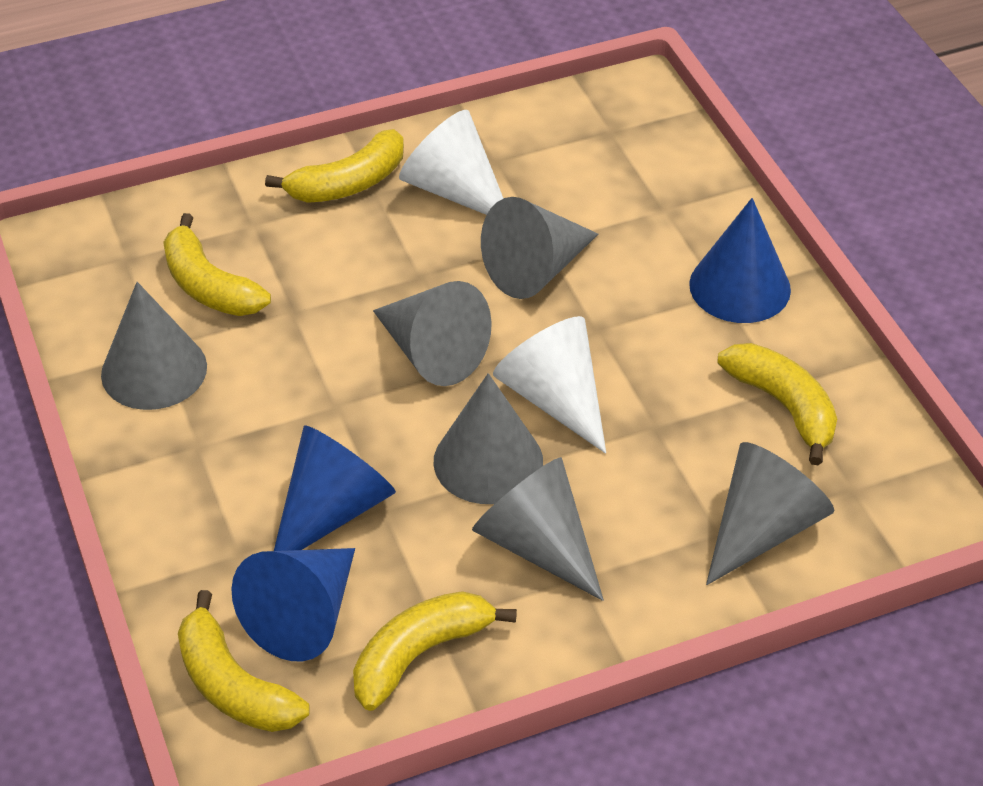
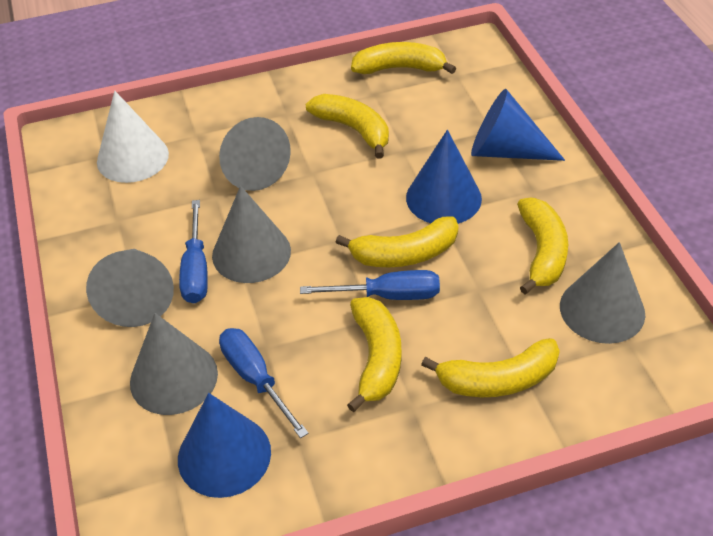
blue screwdriver: 0 -> 3
grey cone: 6 -> 5
white cone: 2 -> 1
yellow banana: 5 -> 6

